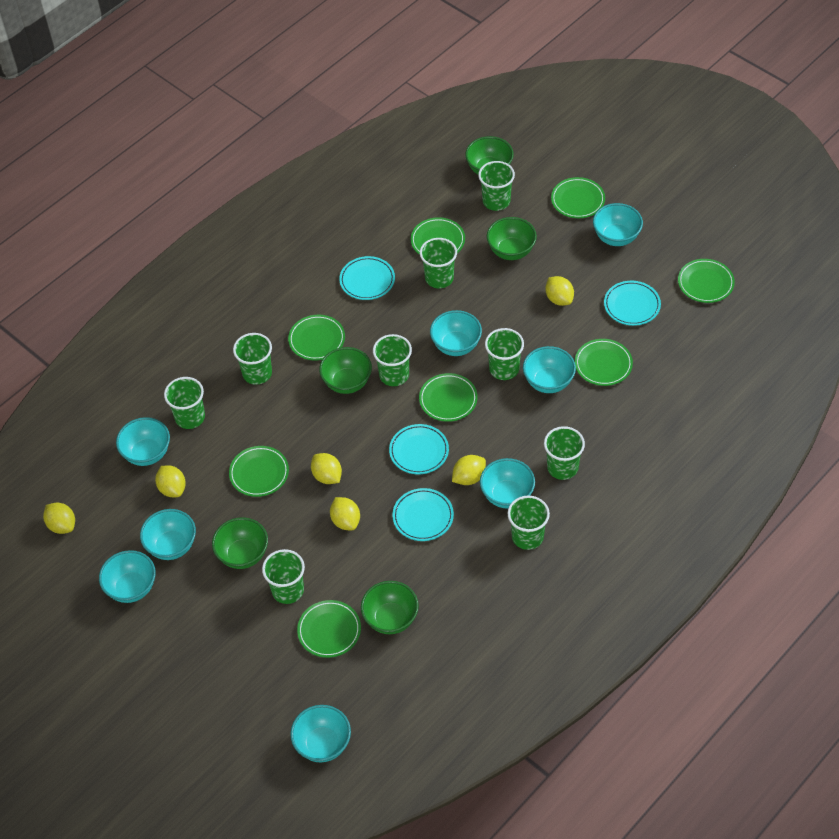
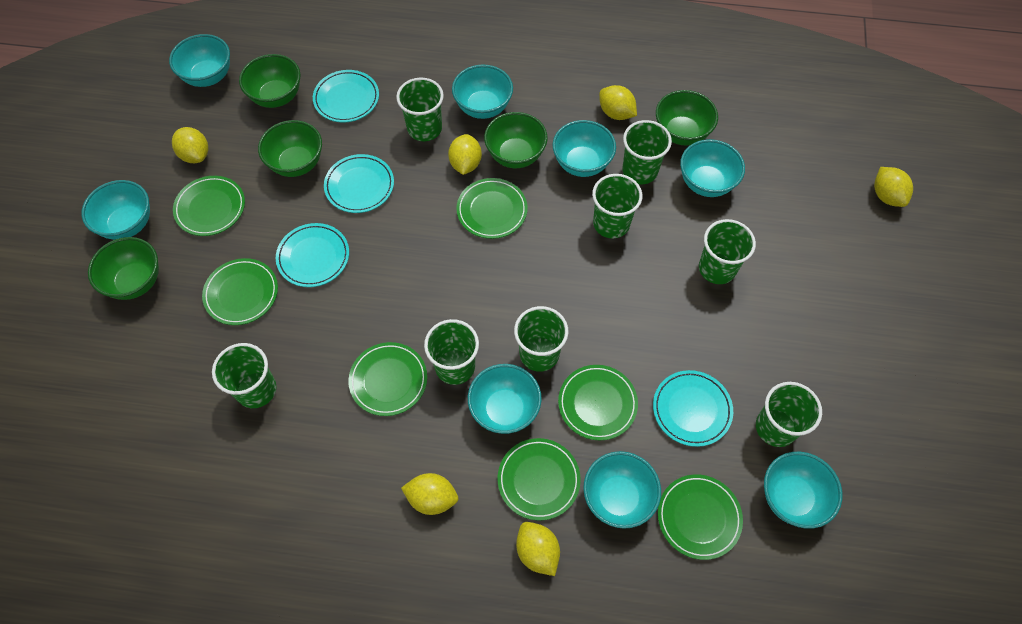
green cup: 9 -> 8
green plate: 8 -> 7

